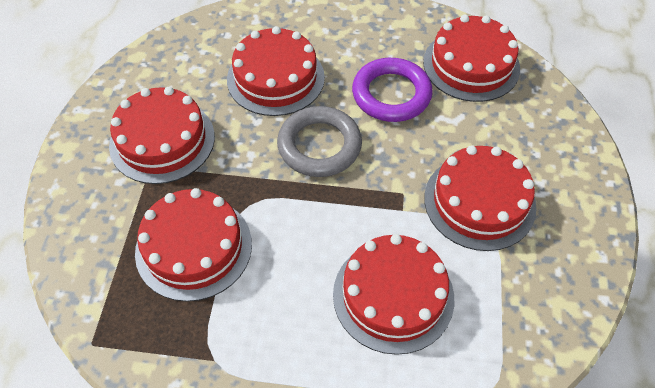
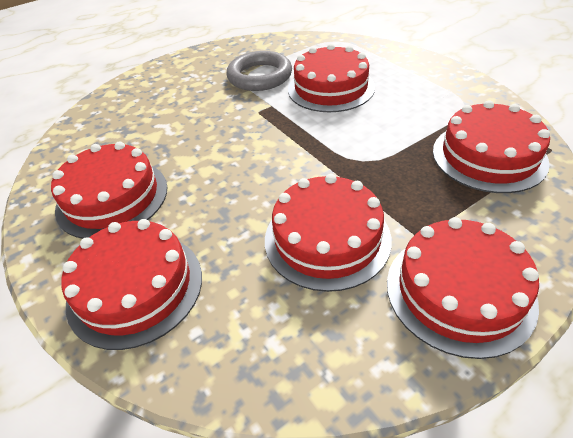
purple ring: 1 -> 0

